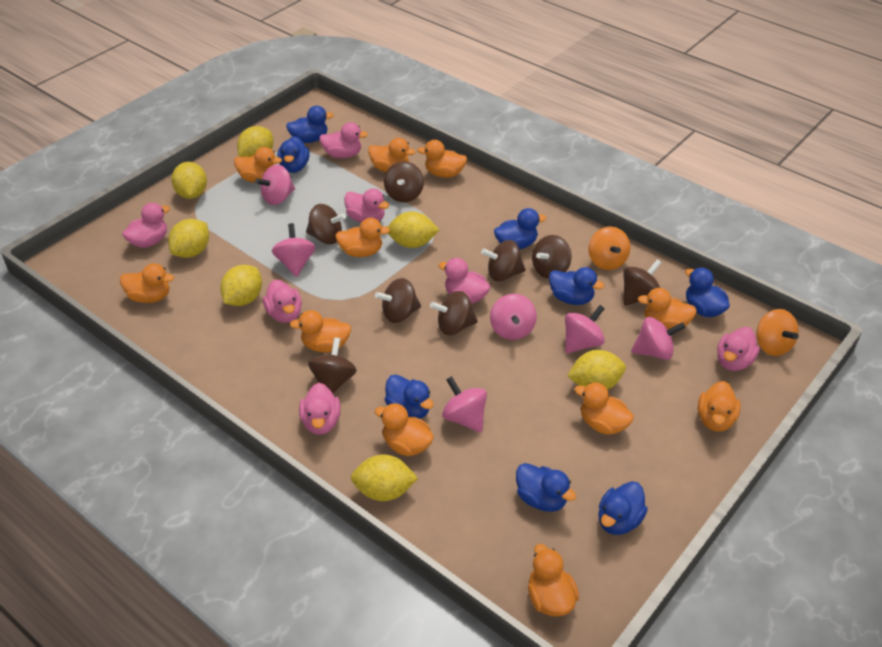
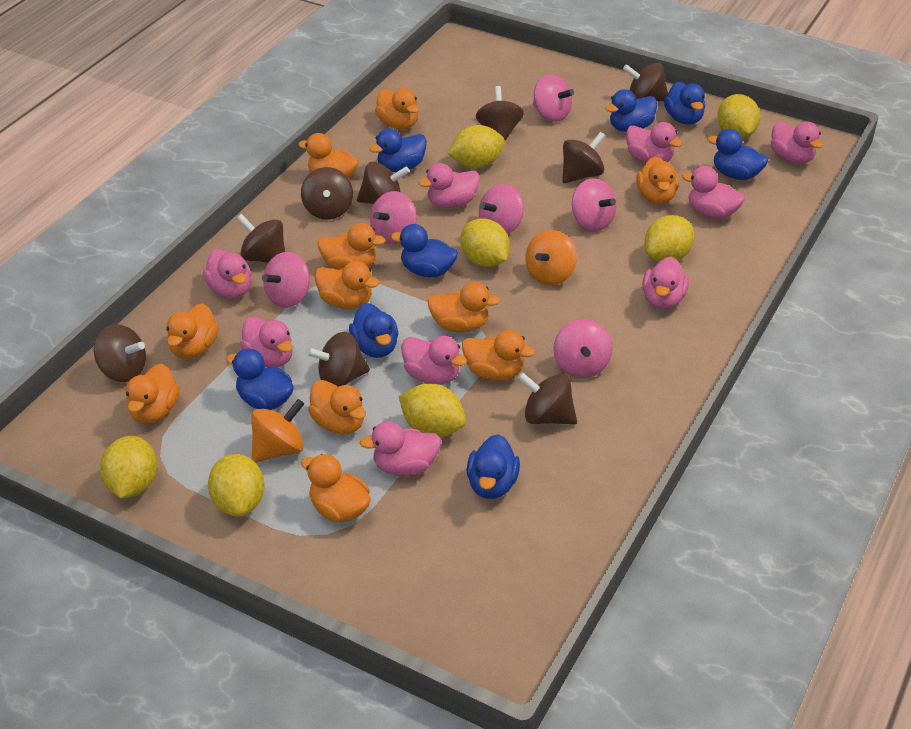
brown spinning top: 8 -> 9
pink duck: 7 -> 9

